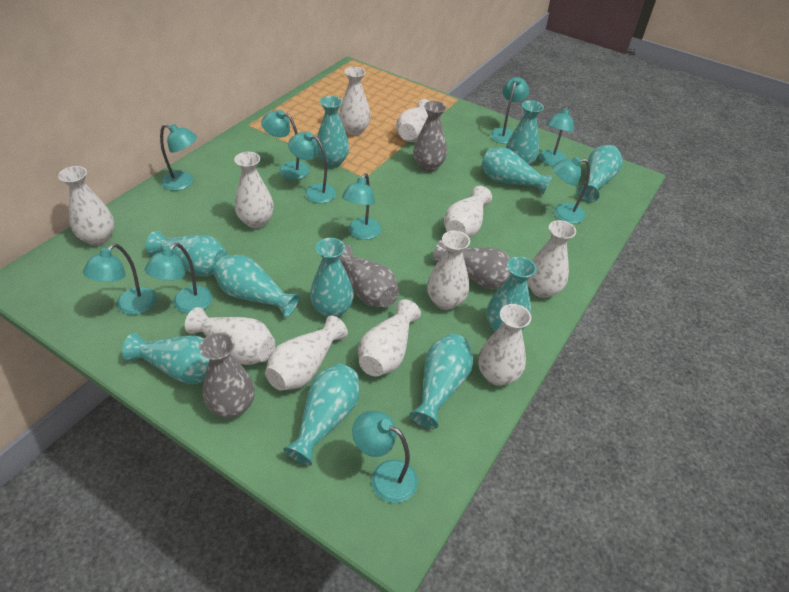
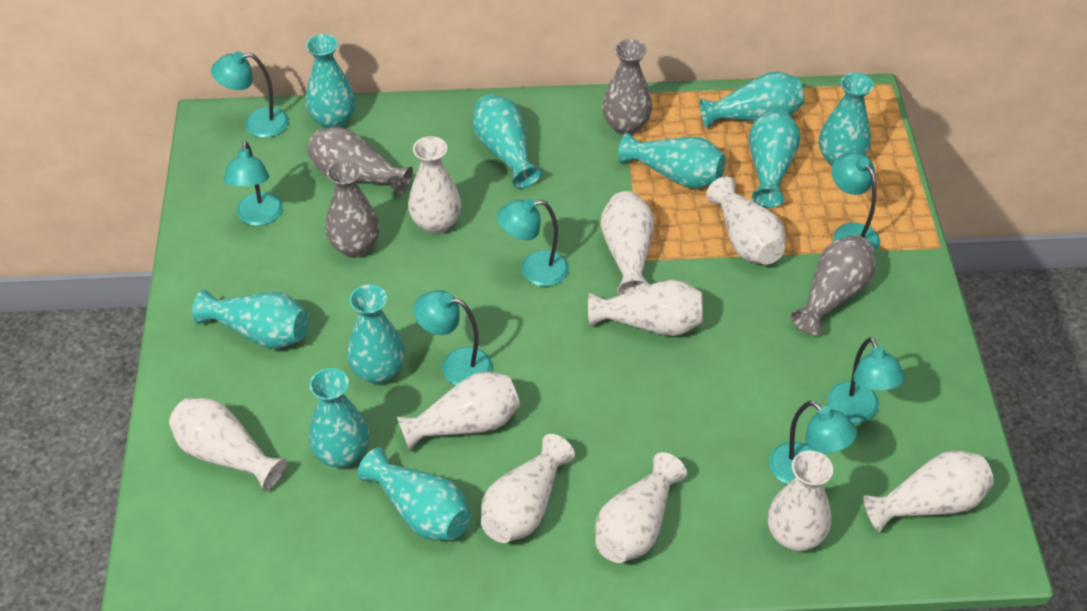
turquoise lamp: 10 -> 7
turquoise vase: 11 -> 10
white vase: 11 -> 10

